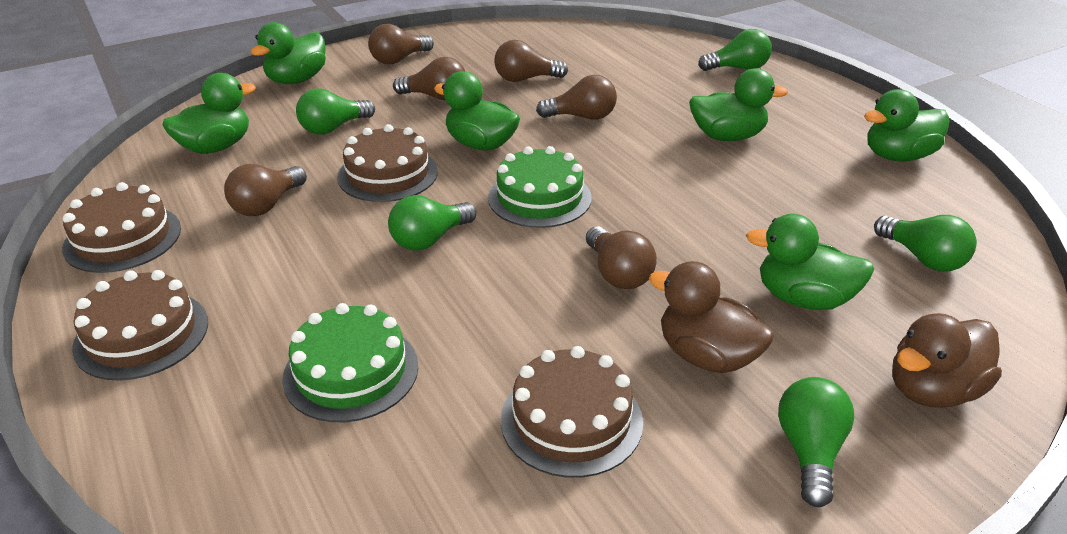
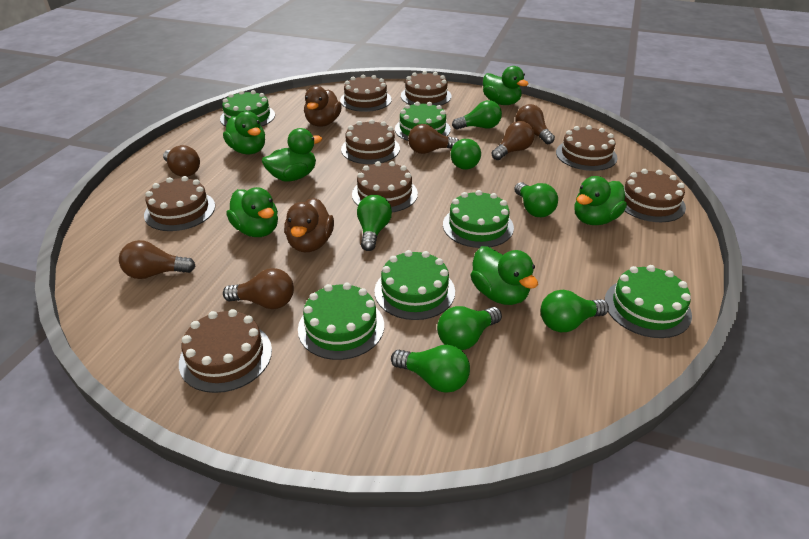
brown cake: 4 -> 8
green cake: 2 -> 6
green light bulb: 5 -> 7

